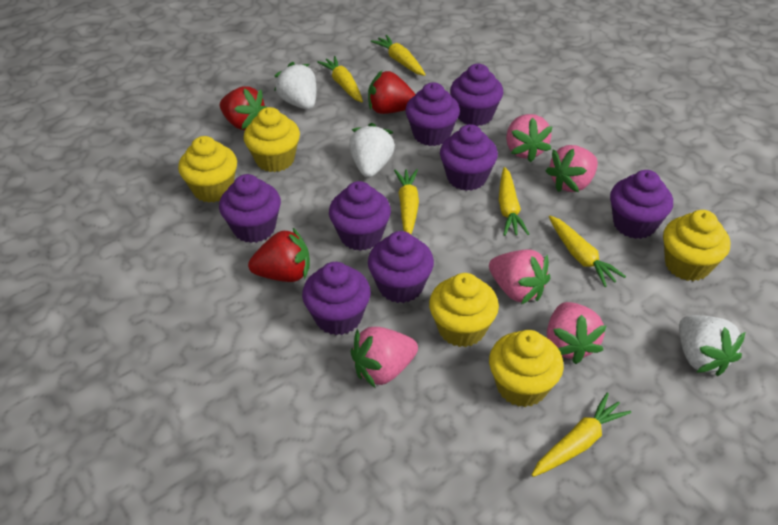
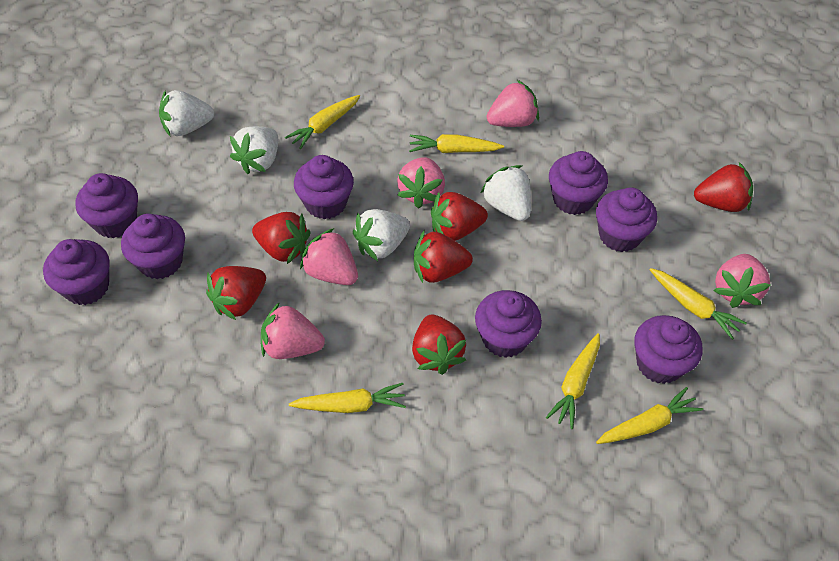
red strawberry: 3 -> 6
white strawberry: 3 -> 4
yellow cupcake: 5 -> 0

